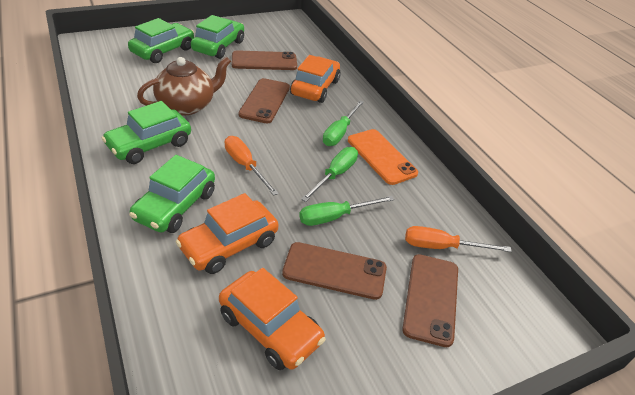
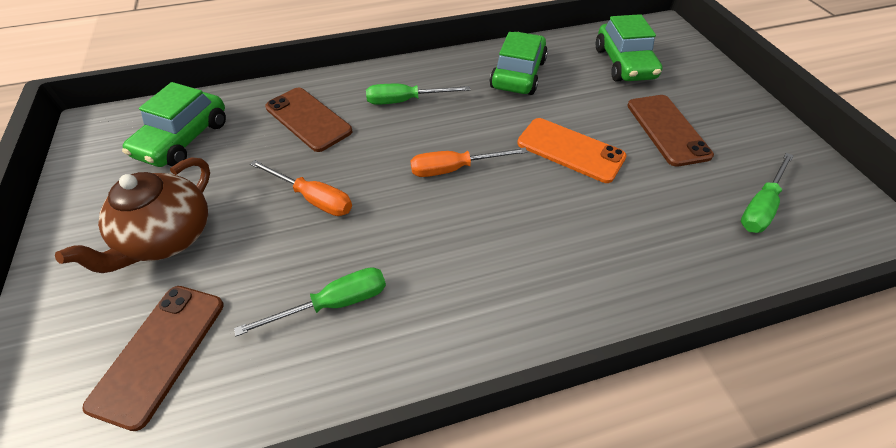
brown phone: 4 -> 3
green car: 4 -> 3
orange car: 3 -> 0

